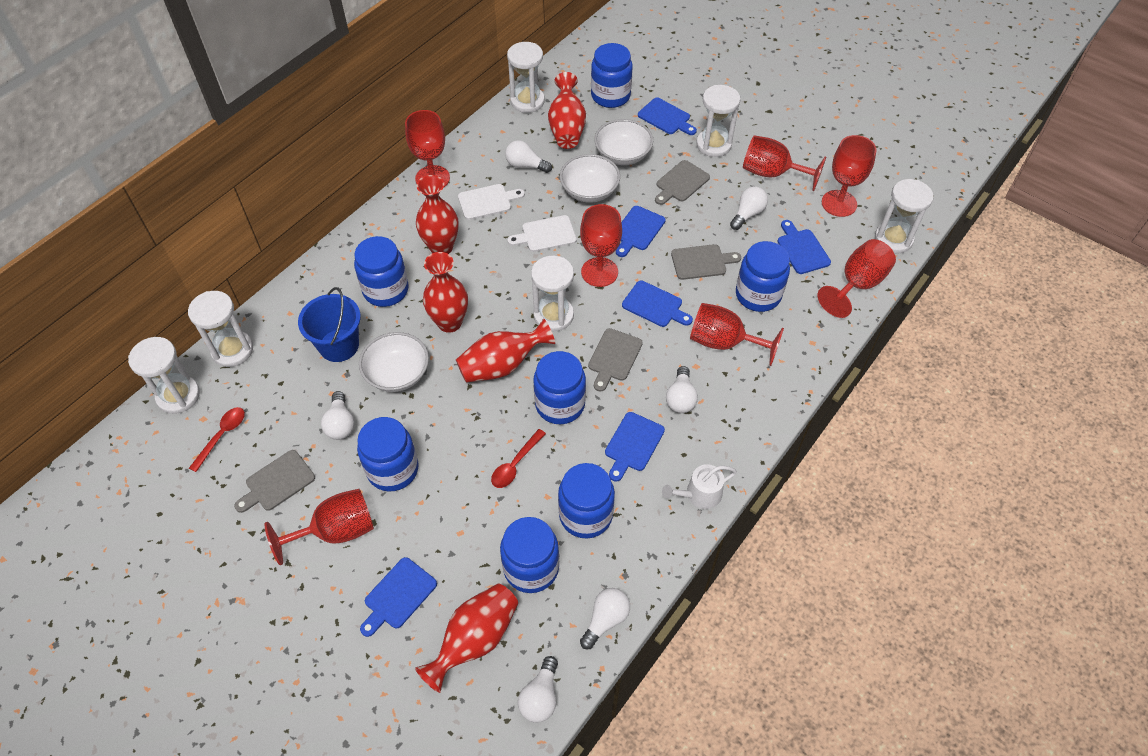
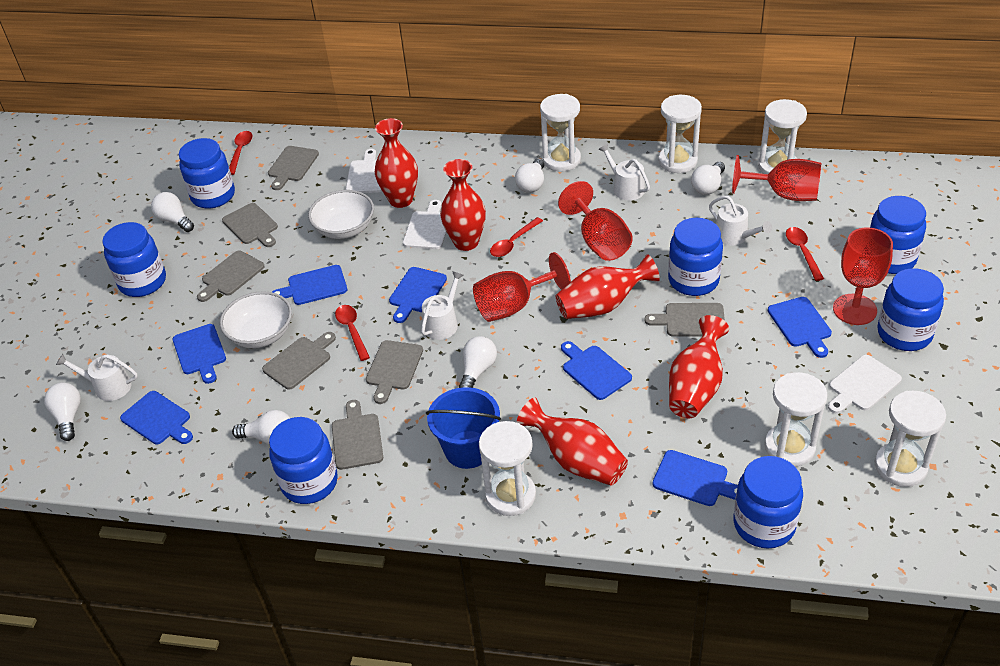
blue cutting board: 6 -> 7
grey cutting board: 4 -> 7
red goblet: 7 -> 4
red spoon: 2 -> 4
white bowl: 3 -> 2
white cutting board: 2 -> 3
white watering can: 1 -> 4

